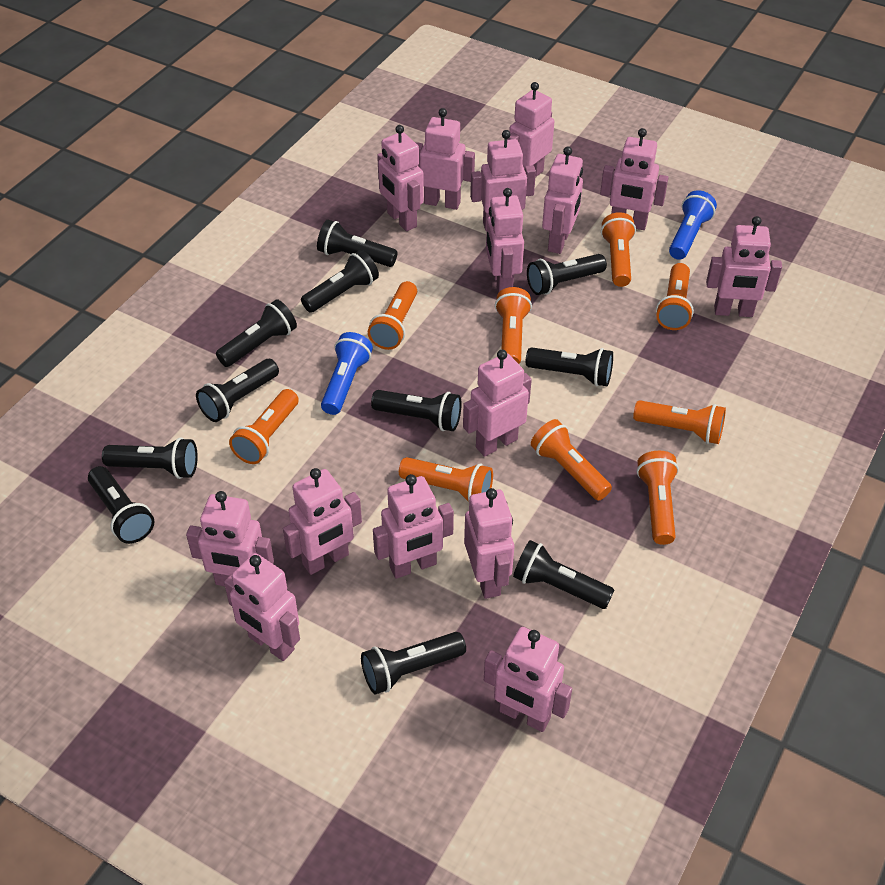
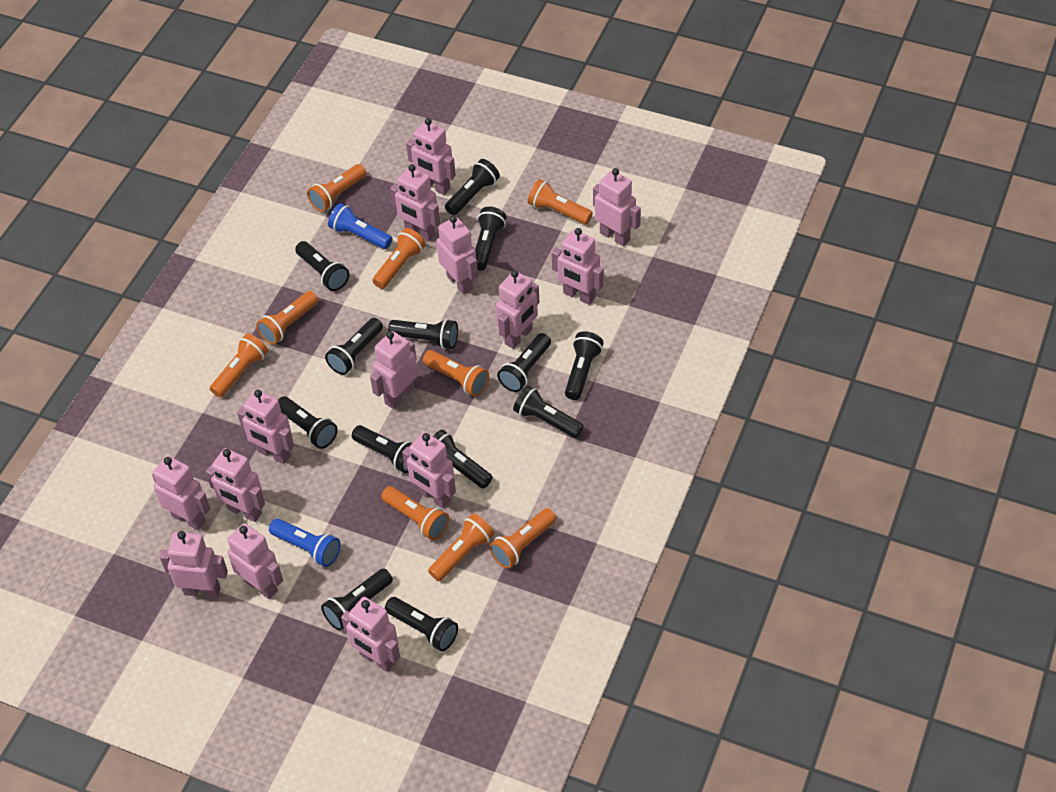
black flashlight: 11 -> 13
pink robot: 15 -> 14

